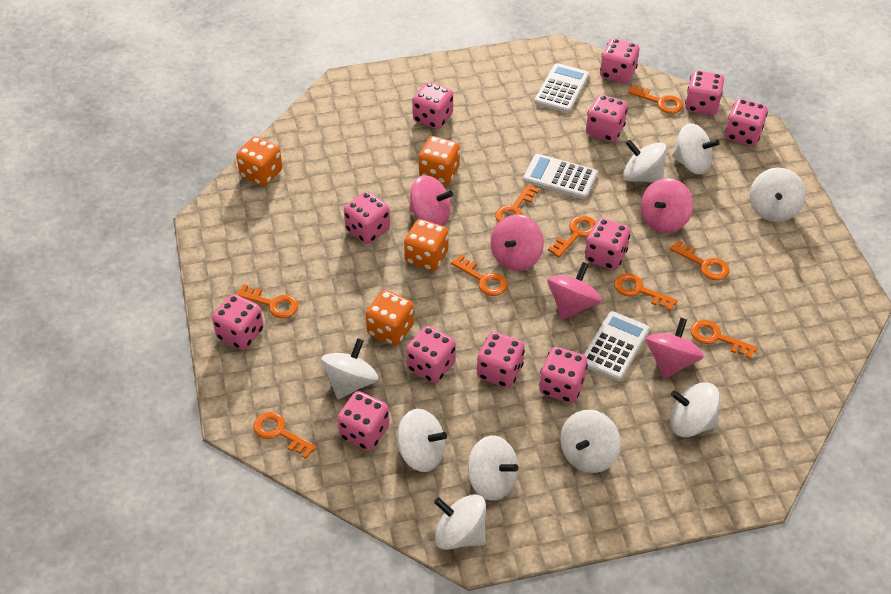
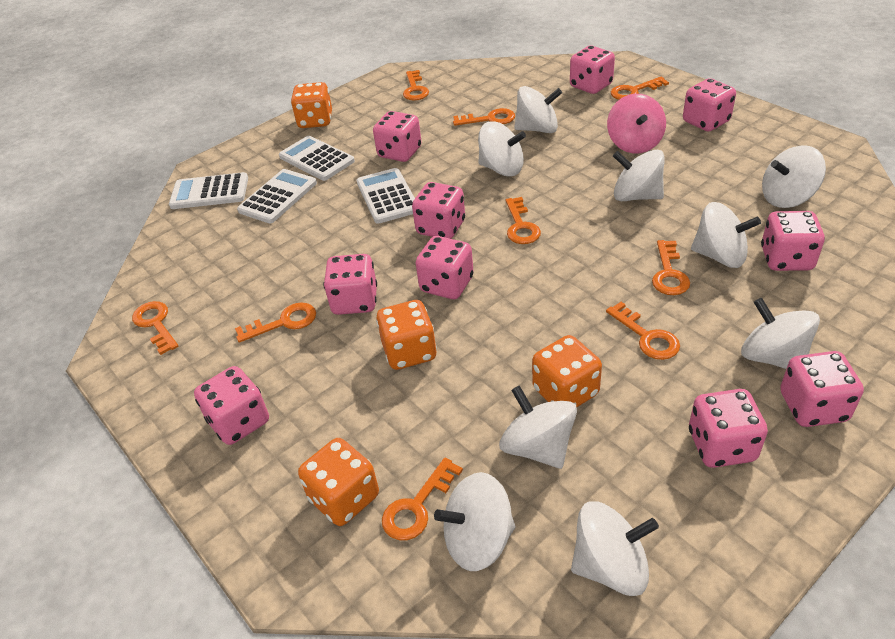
pink dice: 12 -> 10
pink spinning top: 5 -> 1
white calculator: 3 -> 4

